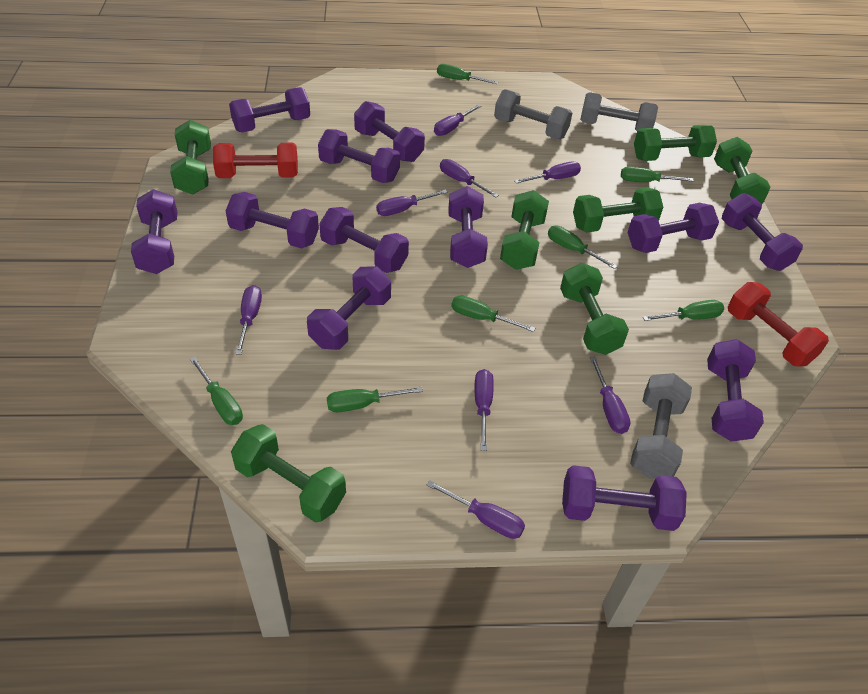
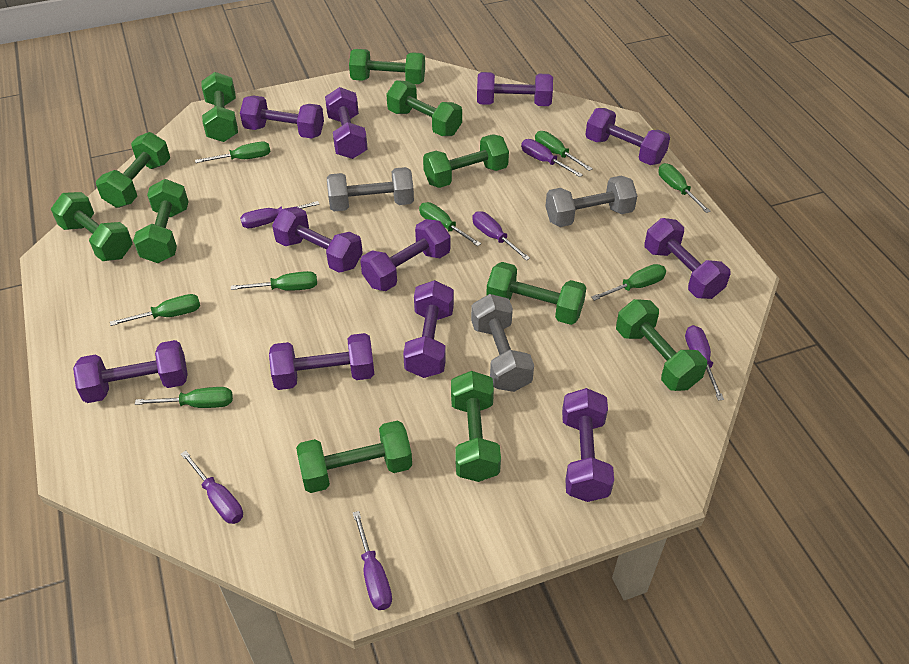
green dumbbell: 7 -> 11
green screwdriver: 7 -> 8
purple dumbbell: 12 -> 11
purple screwdriver: 8 -> 6
red dumbbell: 2 -> 0

